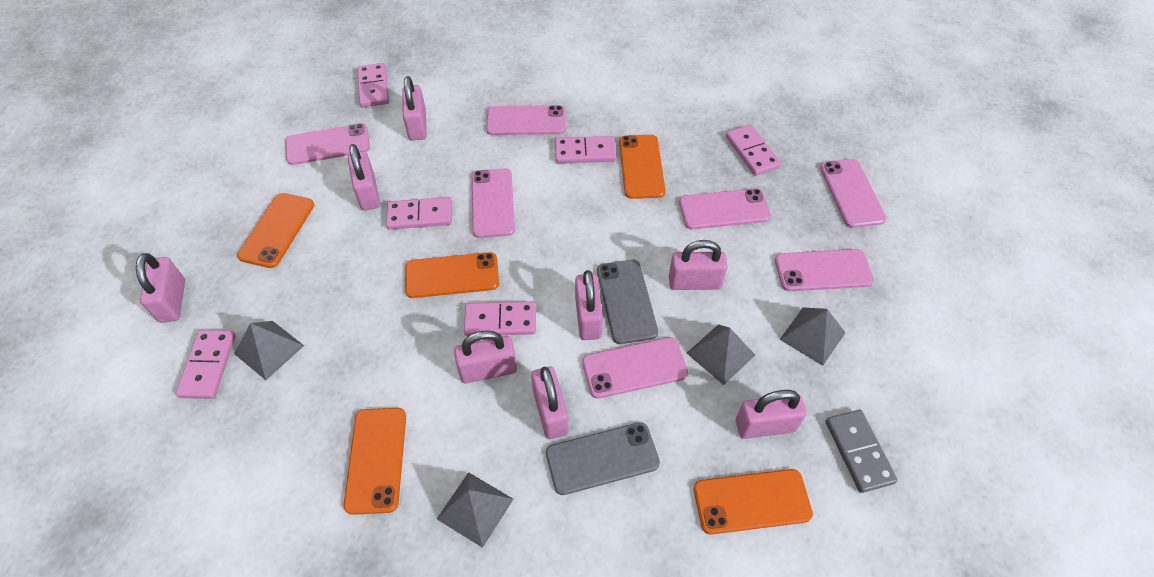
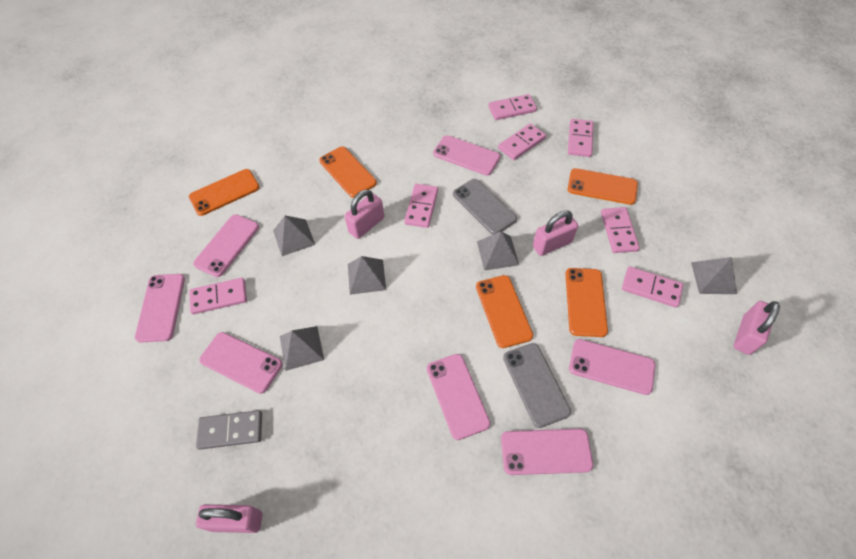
grey pyramid: 4 -> 5
pink domino: 6 -> 7
pink padlock: 8 -> 4

